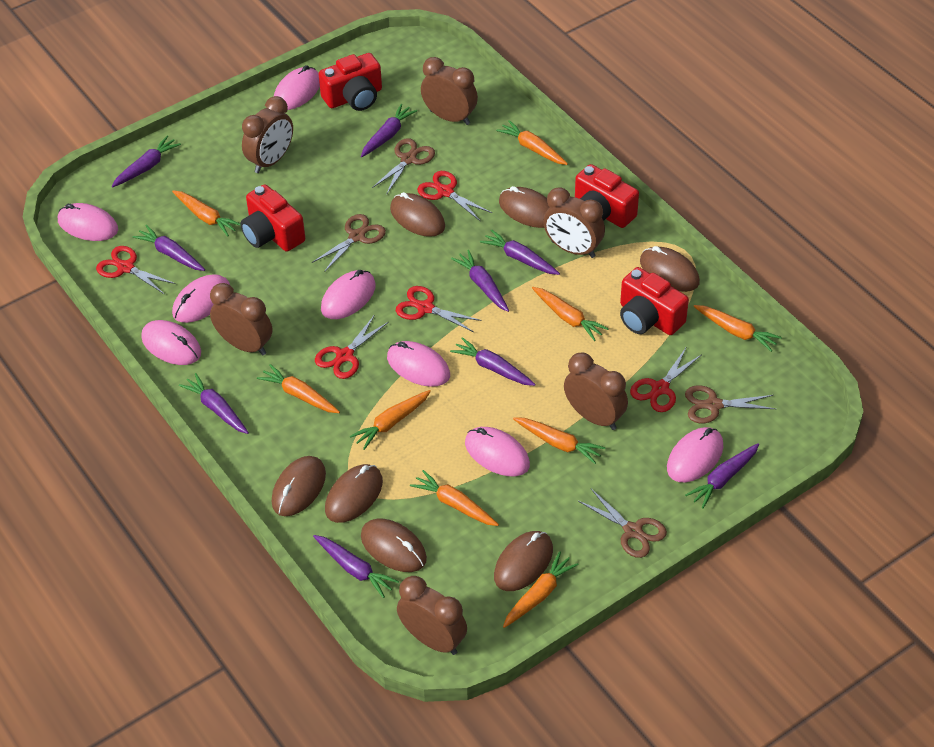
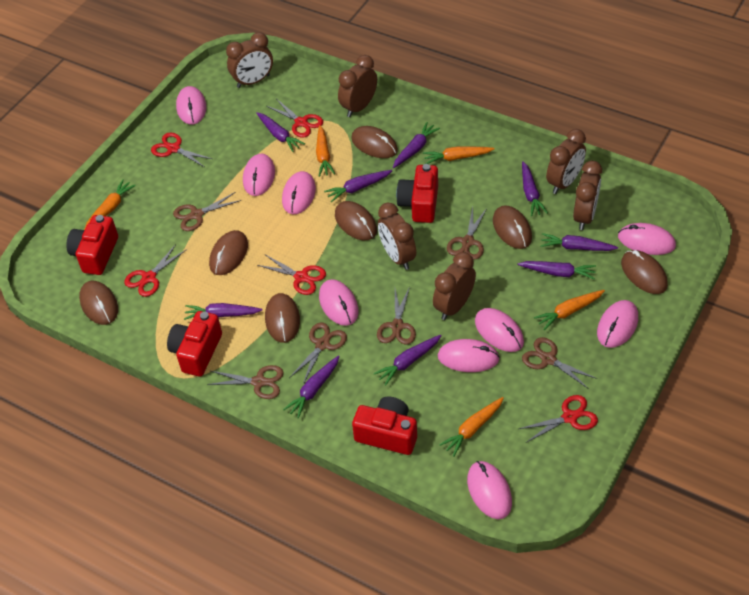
brown scissors: 4 -> 6
orange carrot: 9 -> 5
pink mouse: 8 -> 9

